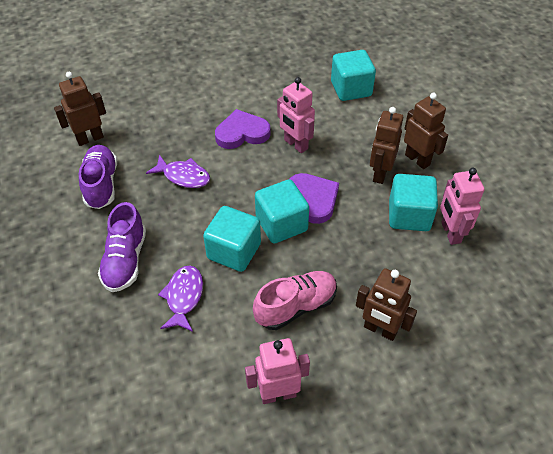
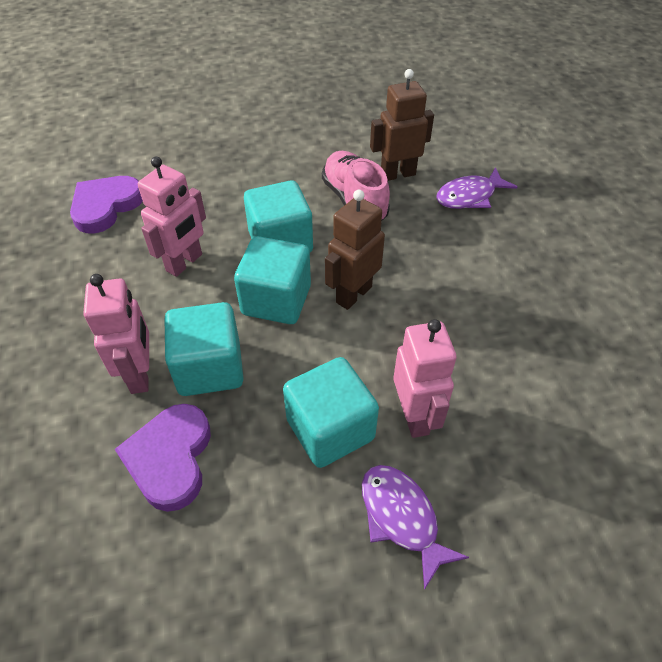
brown robot: 4 -> 2
purple shoe: 2 -> 0

